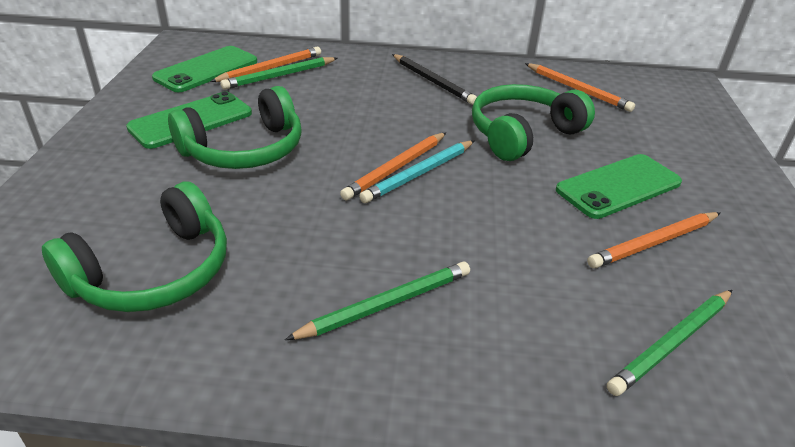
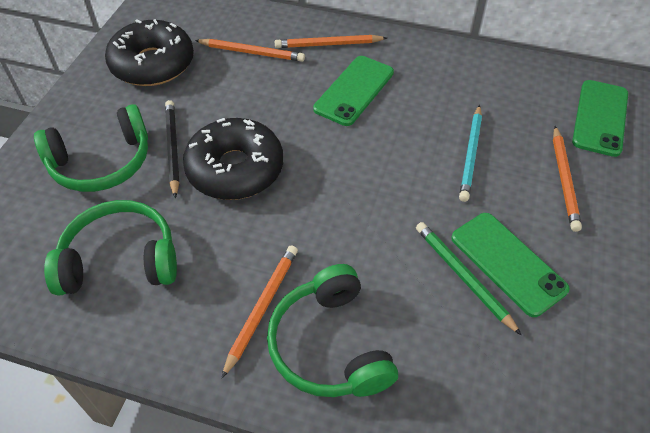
black donut: 0 -> 2
green pencil: 3 -> 1

